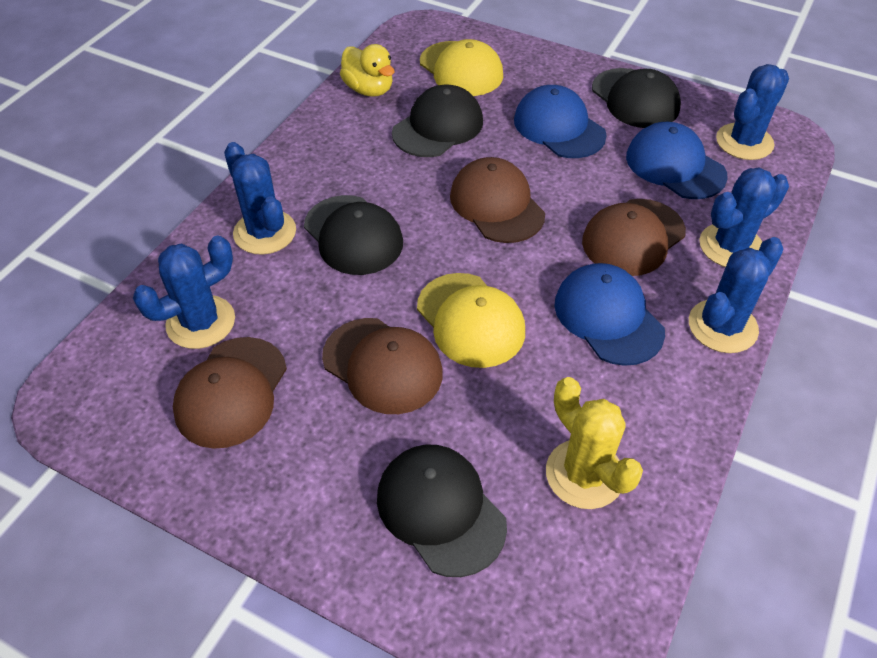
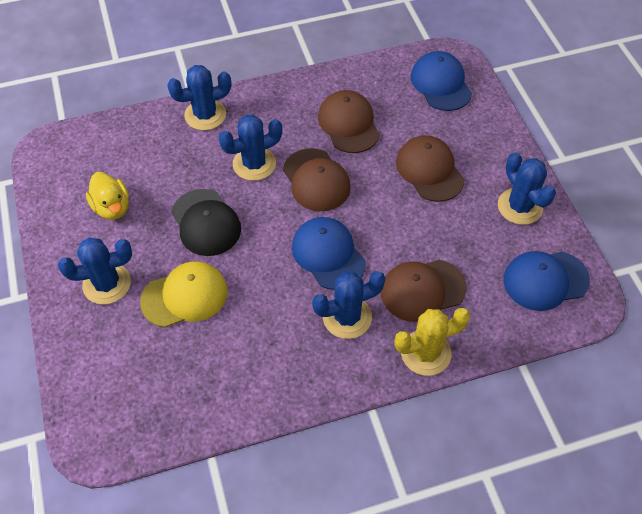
black cap: 4 -> 1
yellow cap: 2 -> 1

